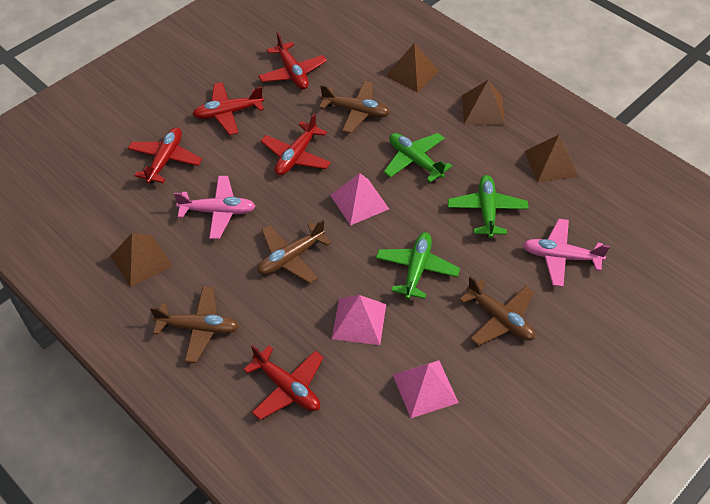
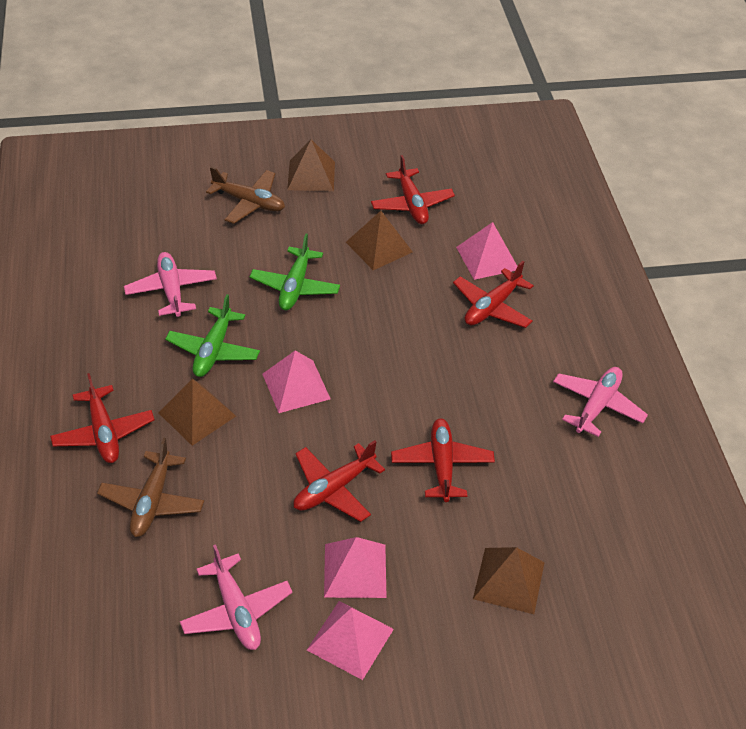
brown plane: 4 -> 2
green plane: 3 -> 2
pink plane: 2 -> 3
pink pyramid: 3 -> 4

